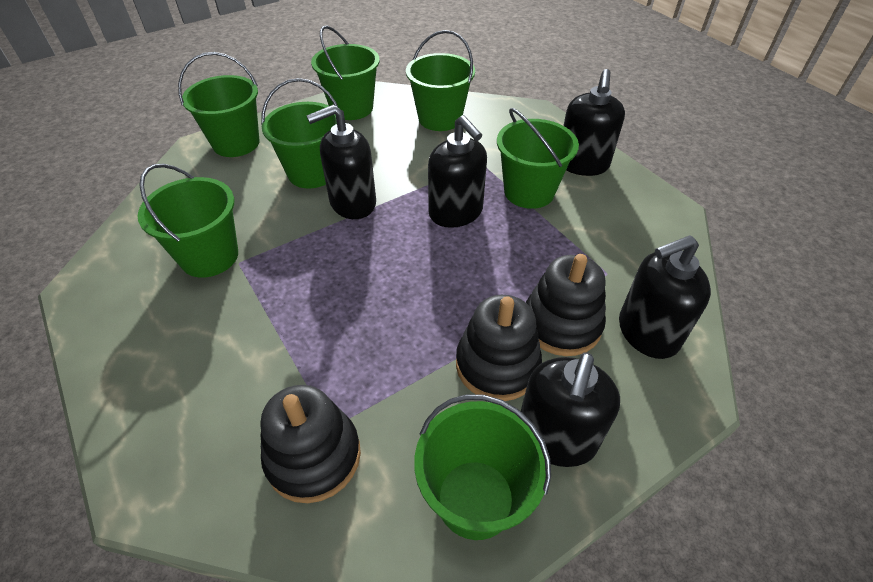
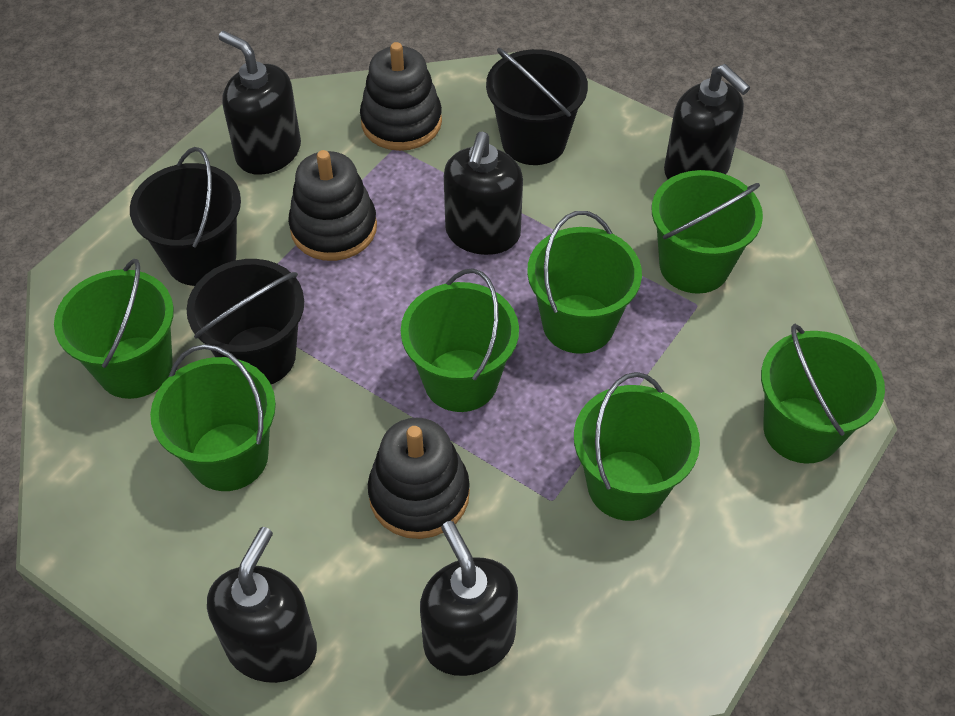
black bucket: 0 -> 3

